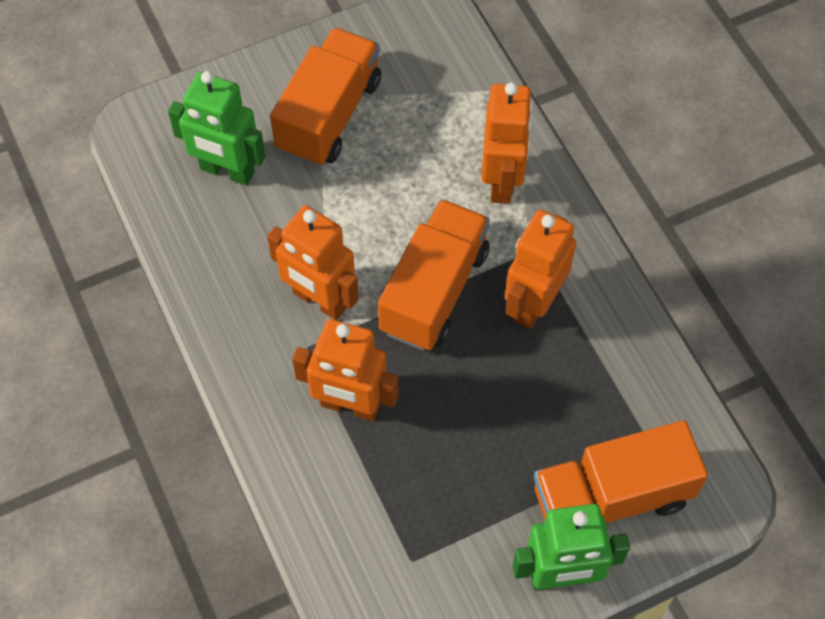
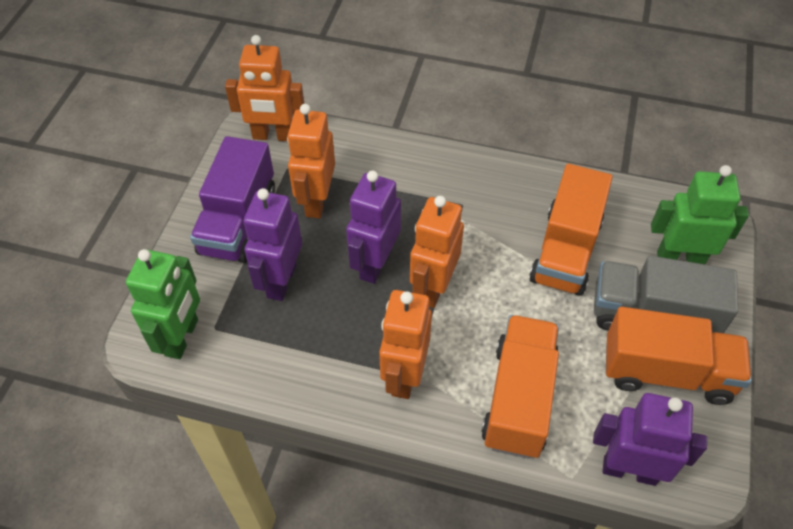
grey truck: 0 -> 1
purple robot: 0 -> 3
purple truck: 0 -> 1

